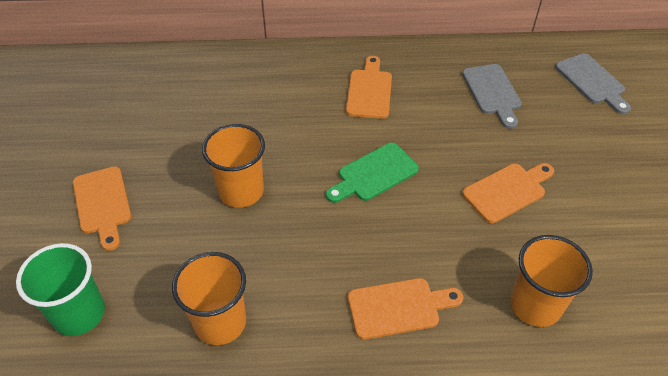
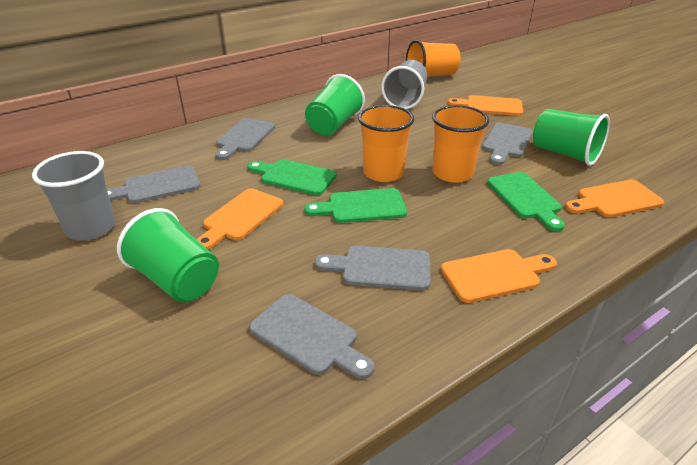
green cup: 1 -> 3
green cutting board: 1 -> 3
grey cup: 0 -> 2
grey cutting board: 2 -> 5

